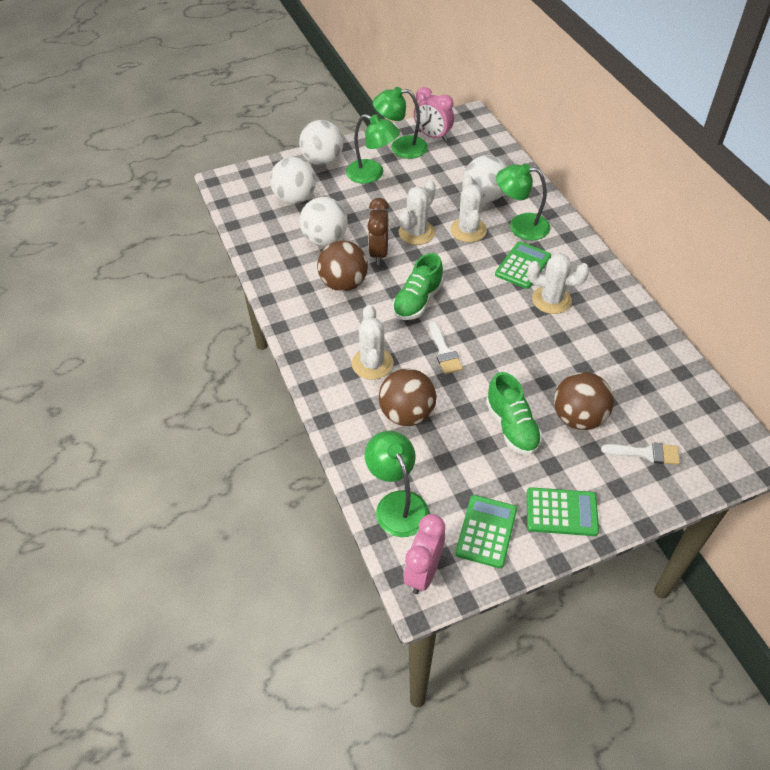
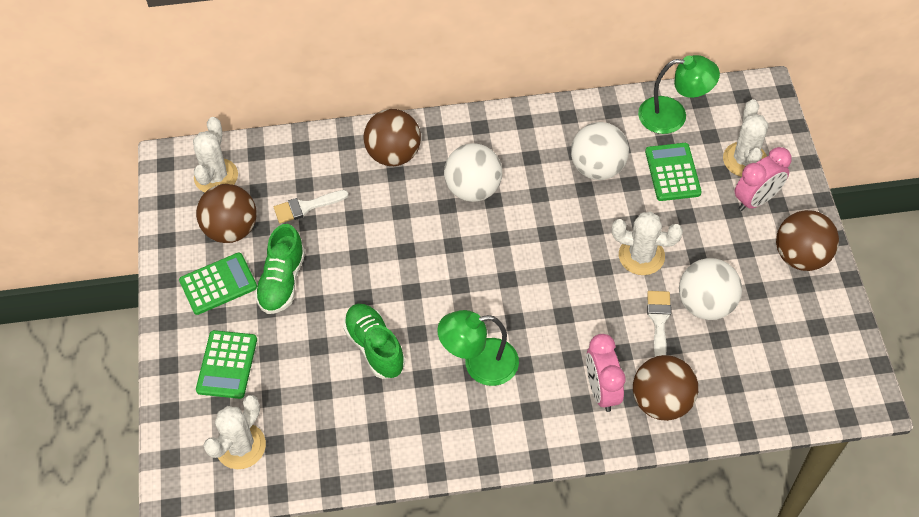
brown ball: 3 -> 4
brown clock: 1 -> 0
green lamp: 4 -> 2
white ball: 4 -> 3

